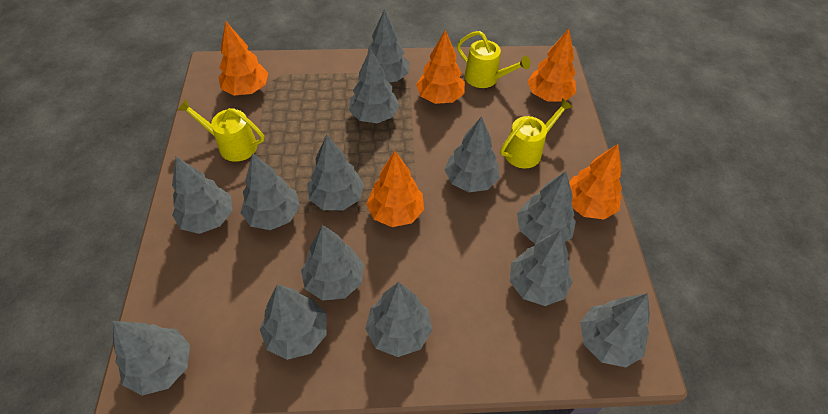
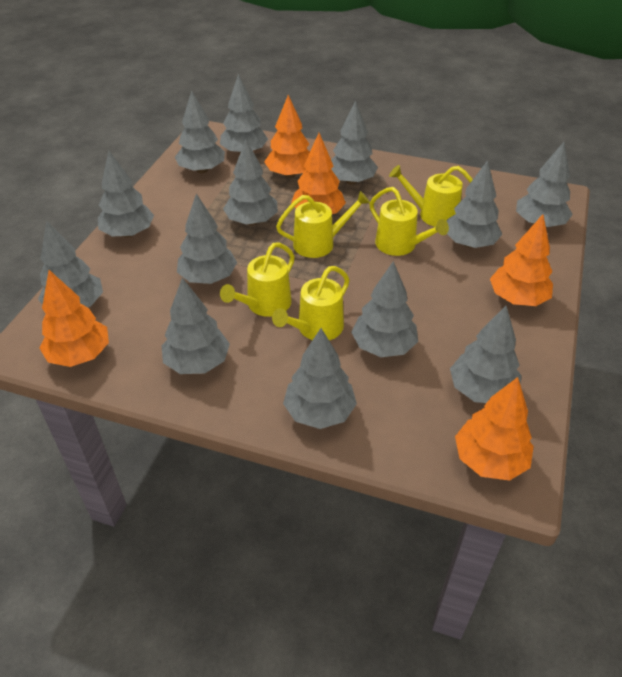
yellow watering can: 3 -> 5

